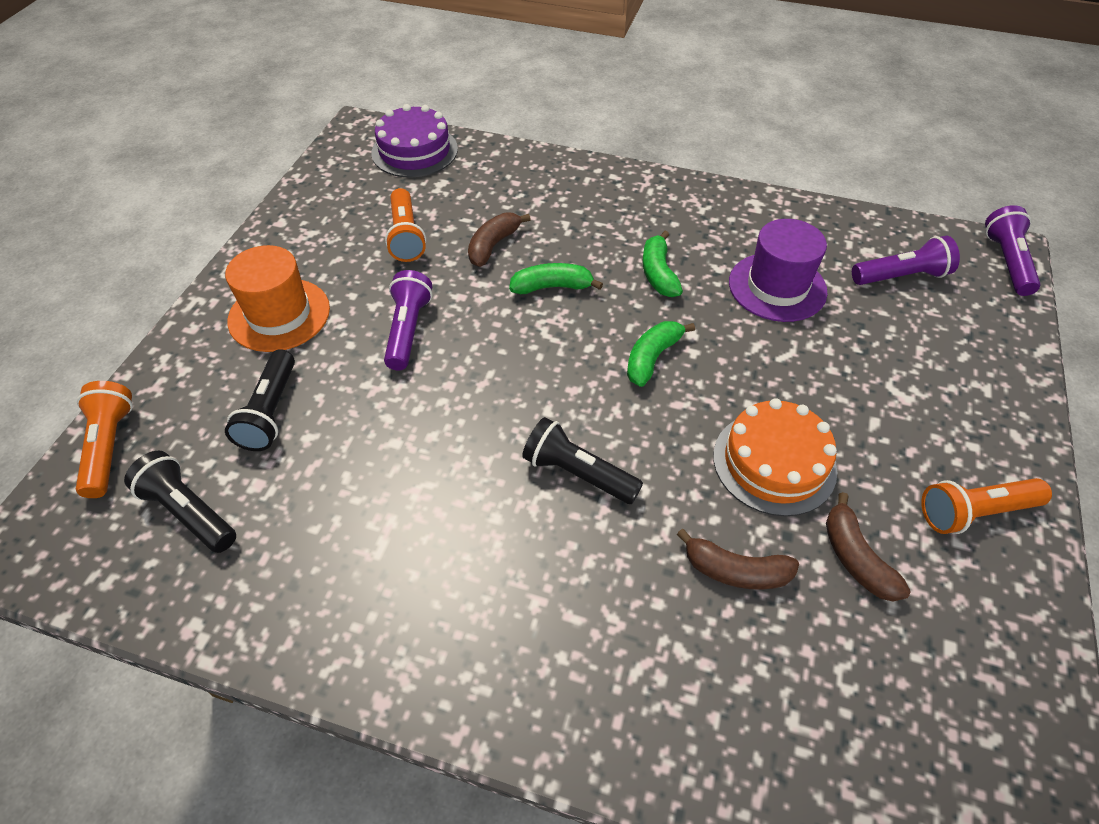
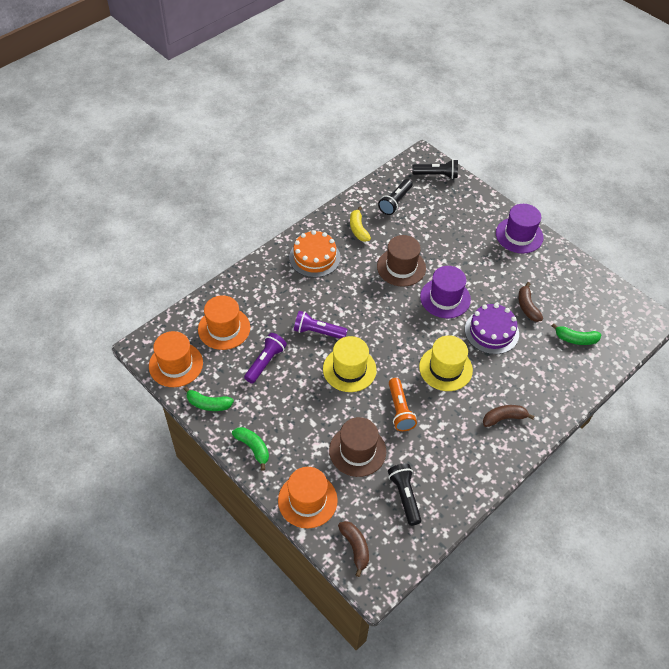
brown hat: 0 -> 2
orange flashlight: 3 -> 1
orange hat: 1 -> 3
purple flashlight: 3 -> 2
purple hat: 1 -> 2
yellow banana: 0 -> 1
yellow hat: 0 -> 2

